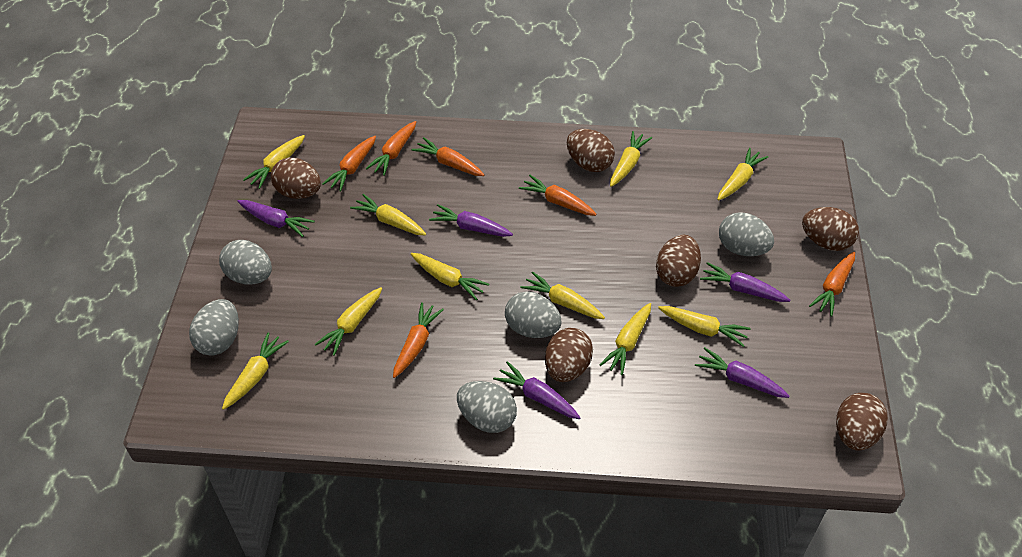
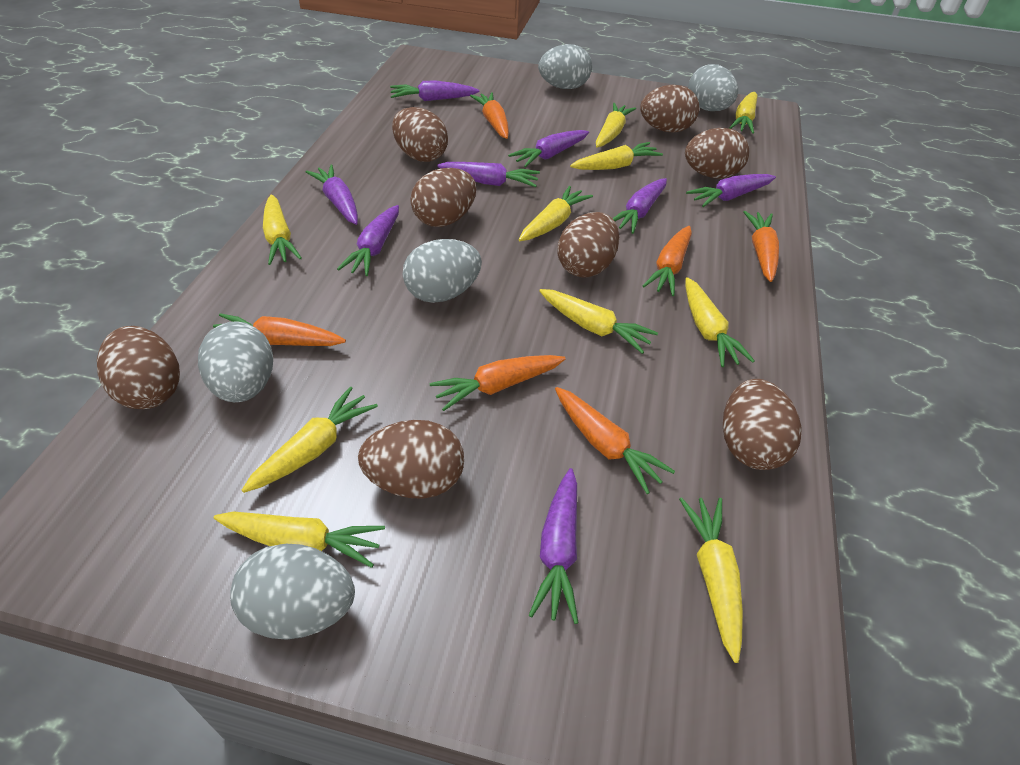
brown egg: 6 -> 8
purple carrot: 5 -> 8

